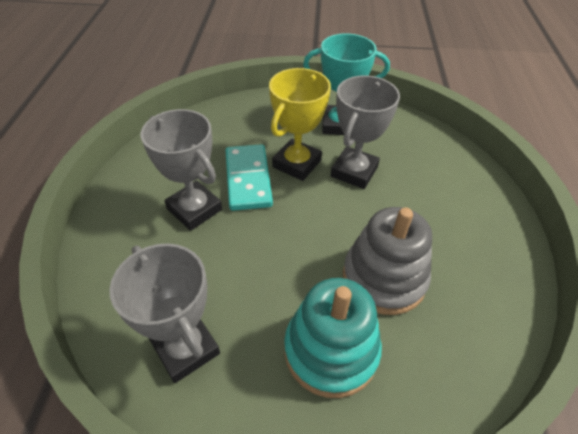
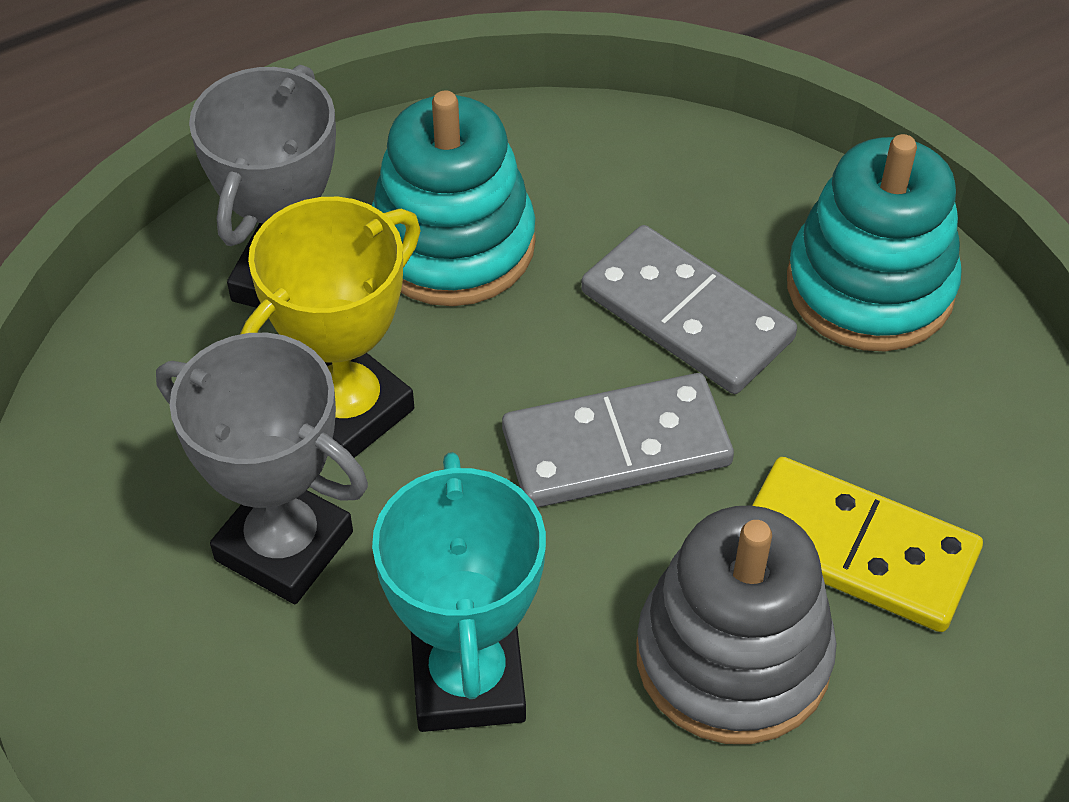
grey domino: 0 -> 2
grey trophy: 3 -> 2
turquoise domino: 1 -> 0
turquoise stacking toy: 1 -> 2
yellow domino: 0 -> 1

